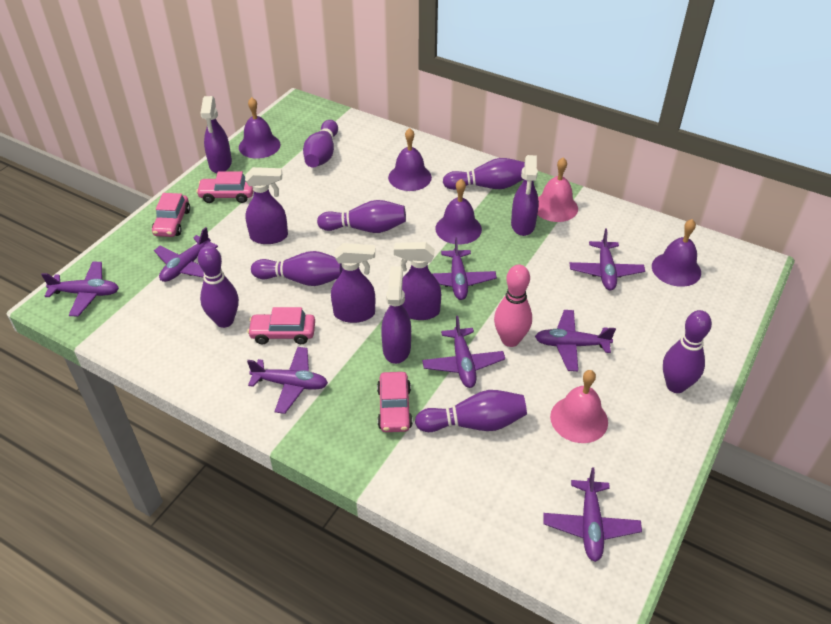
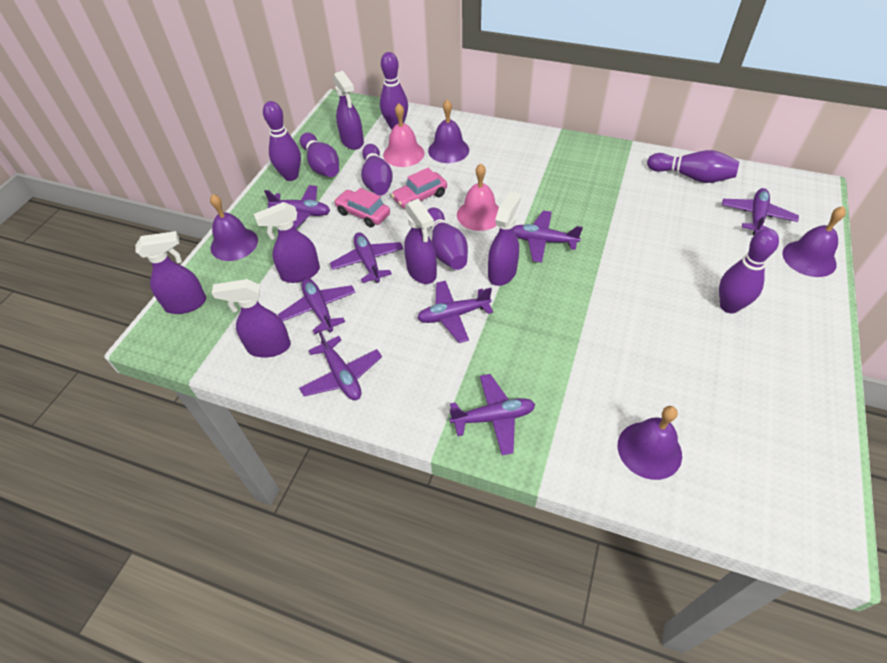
pink bowling pin: 1 -> 0
pink car: 4 -> 2

